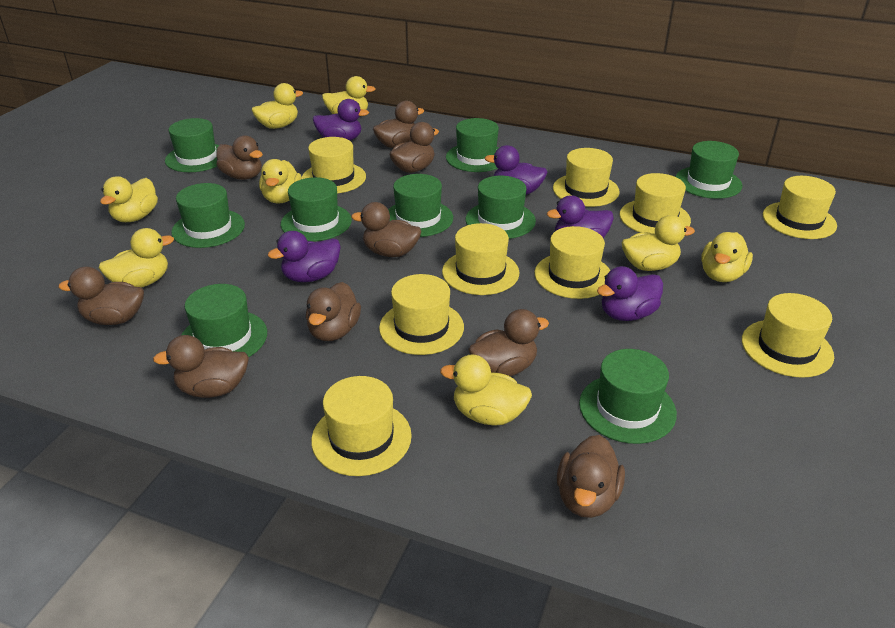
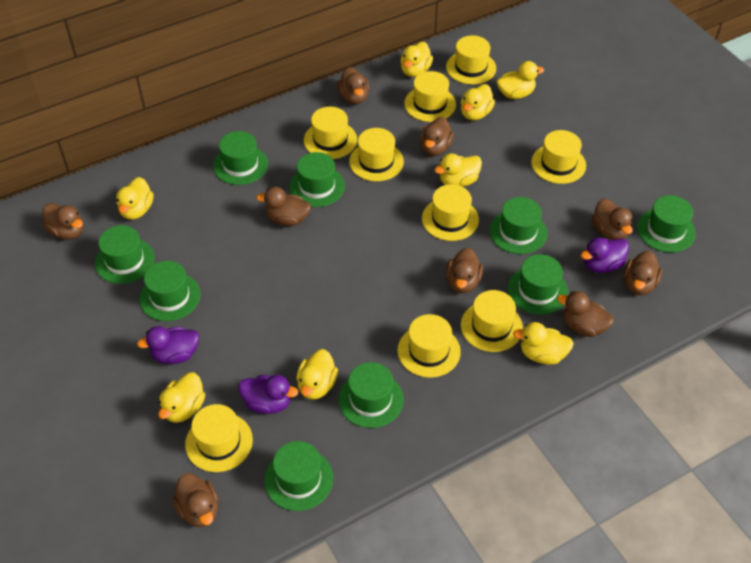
purple duck: 5 -> 3

